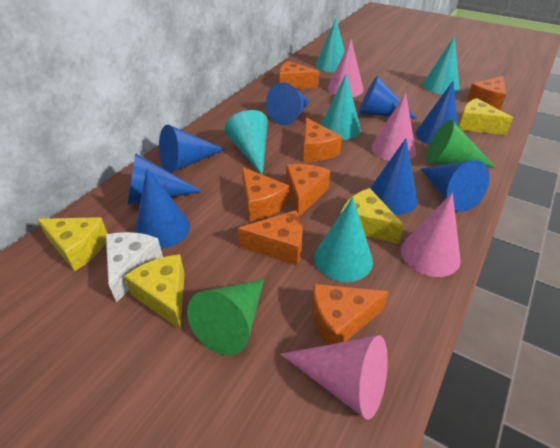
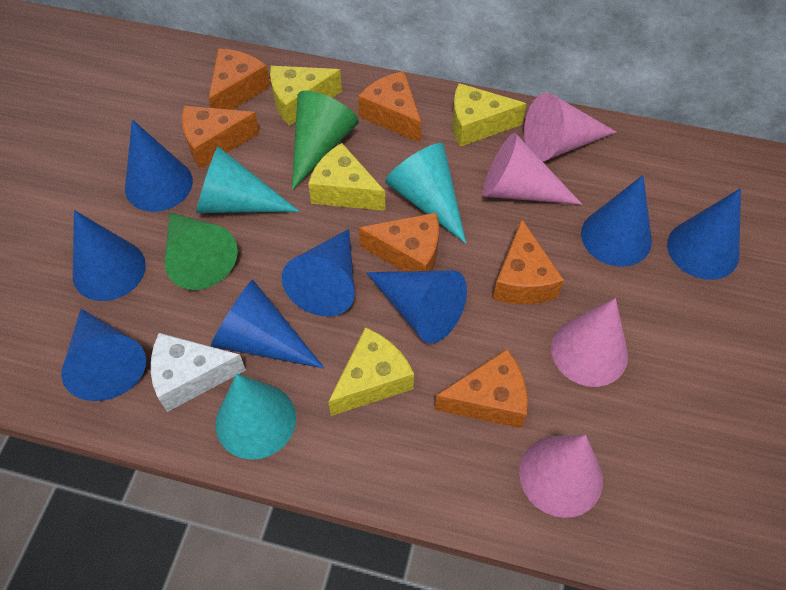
orange cheese: 7 -> 6
turquoise cone: 5 -> 3

